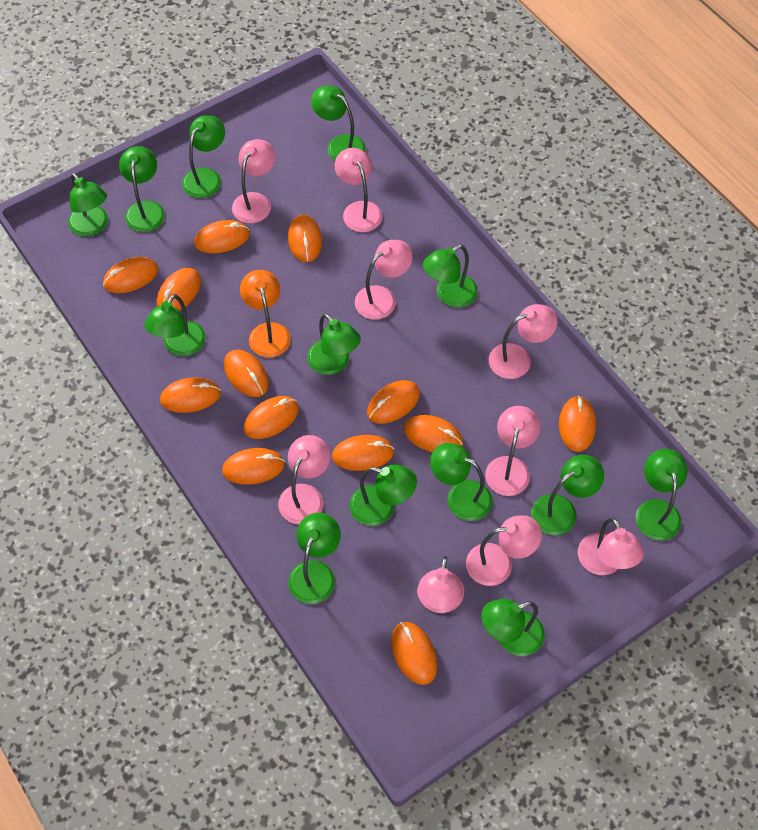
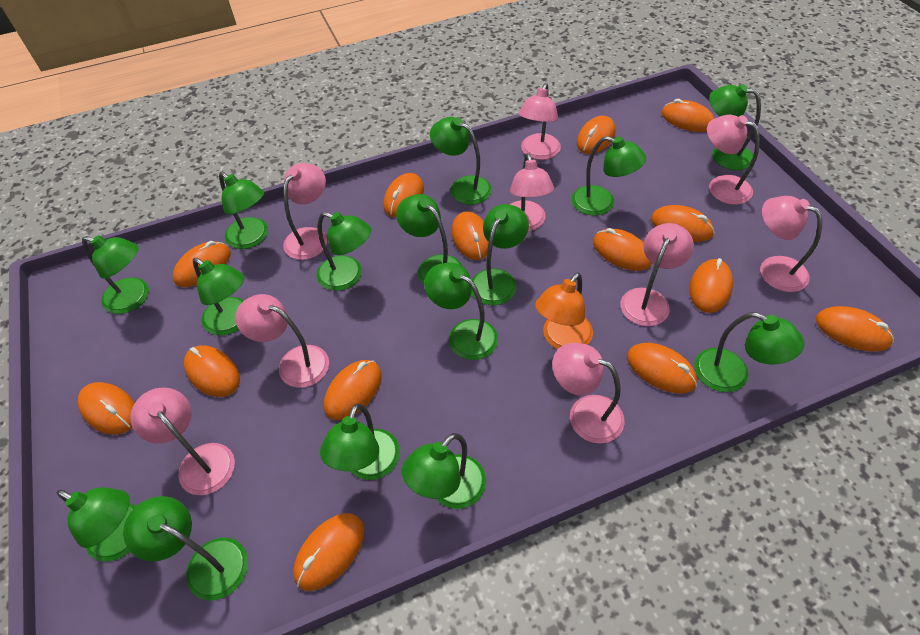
green lamp: 13 -> 15
orange mouse: 13 -> 14

